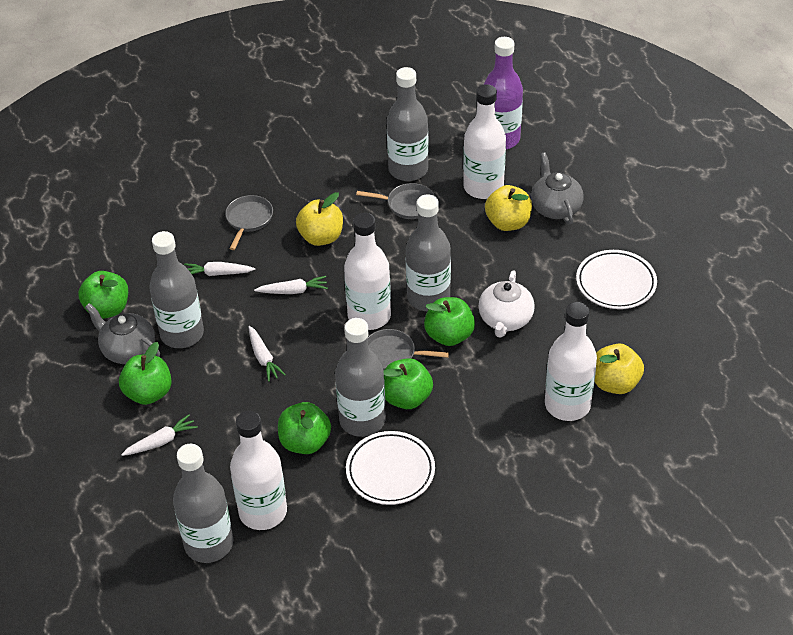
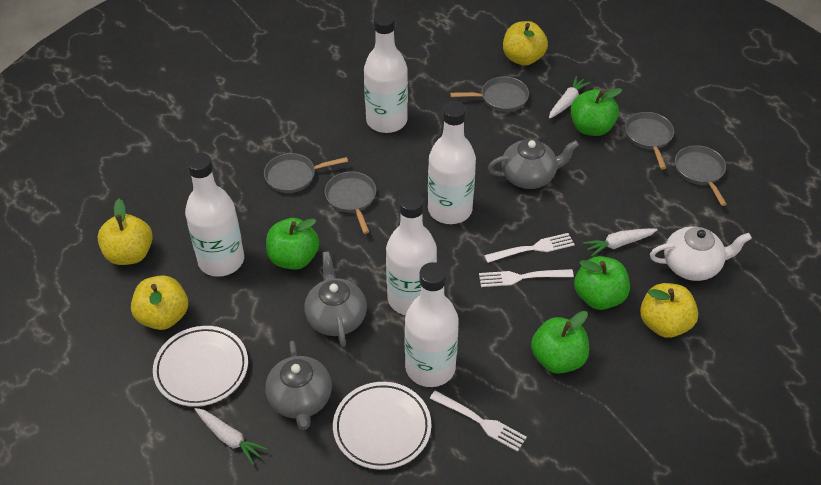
green apple: 5 -> 4
grey bottle: 5 -> 0
grey pan: 3 -> 5
grey teapot: 2 -> 3
purple bottle: 1 -> 0
white bottle: 4 -> 5
white carrot: 4 -> 3
white fork: 0 -> 3
yellow apple: 3 -> 4

